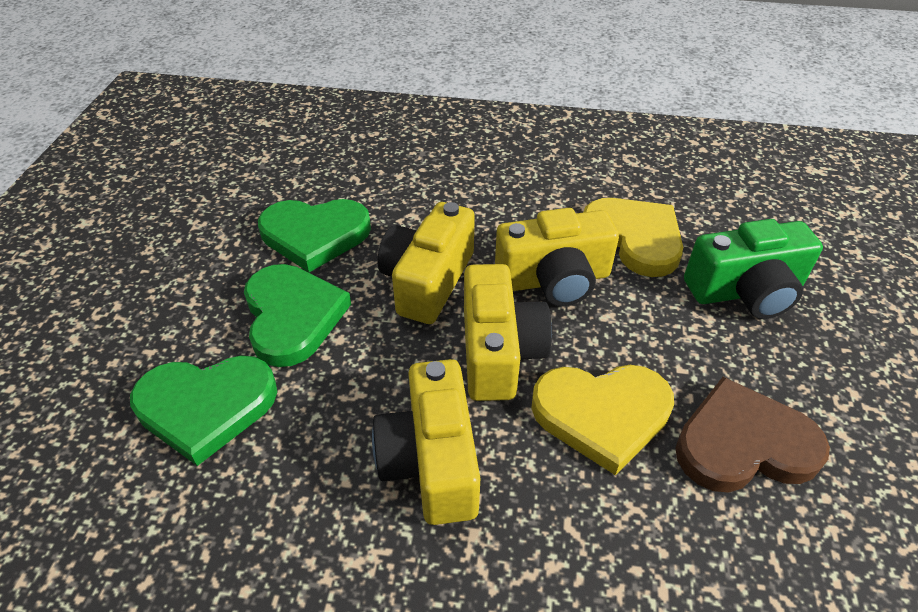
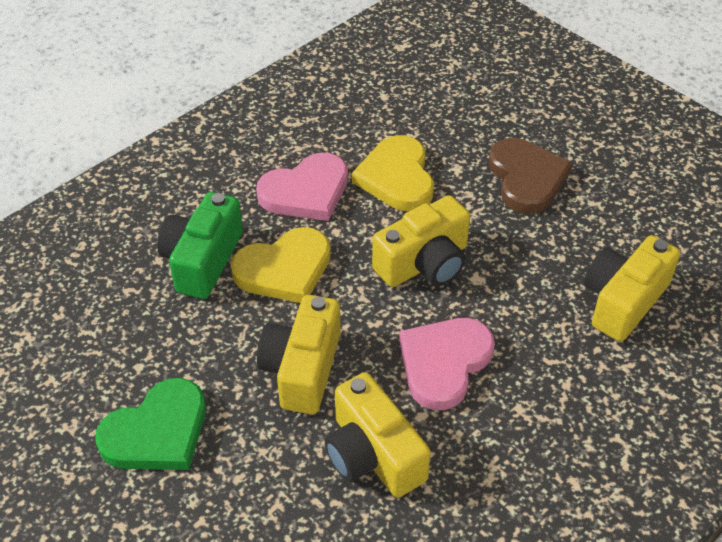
green heart: 3 -> 1
pink heart: 0 -> 2

